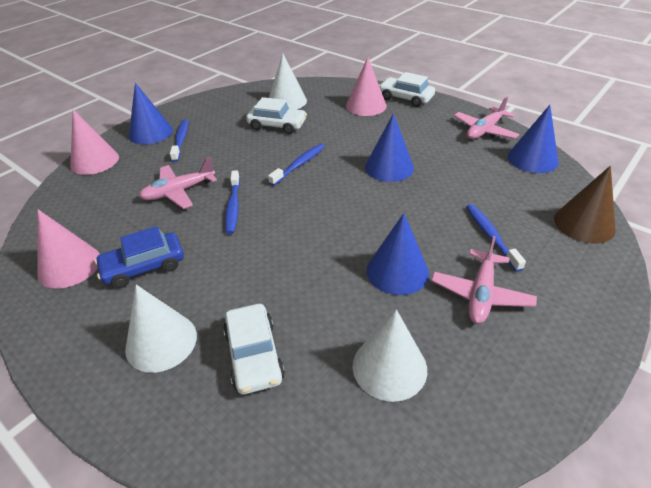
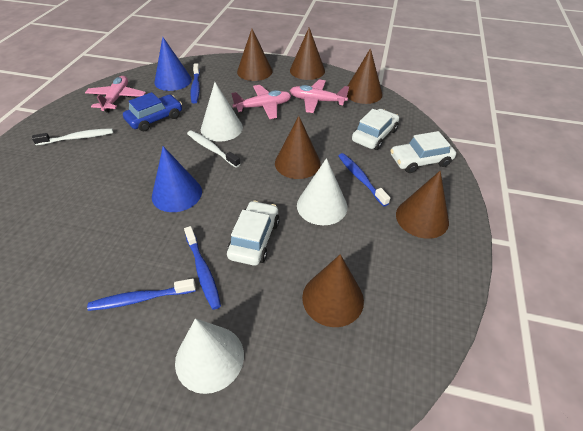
blue cone: 4 -> 2
brown cone: 1 -> 6
pink cone: 3 -> 0
white toothbrush: 0 -> 2

